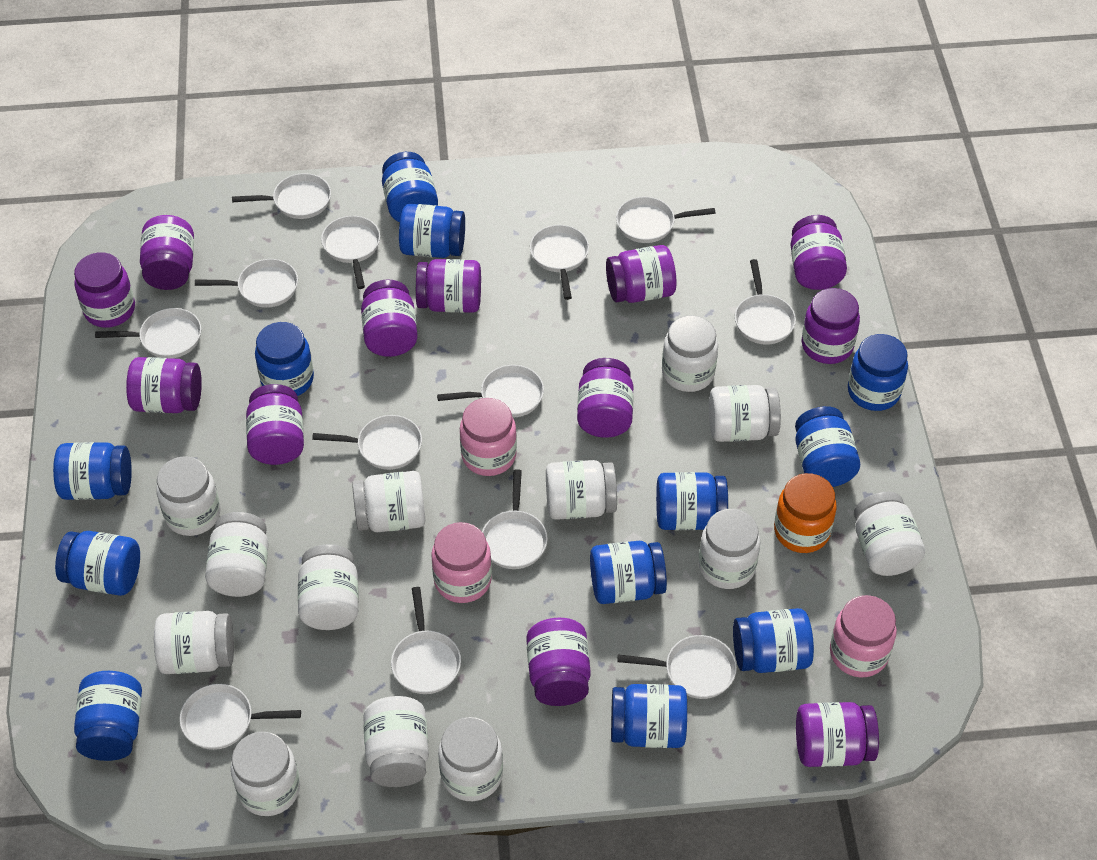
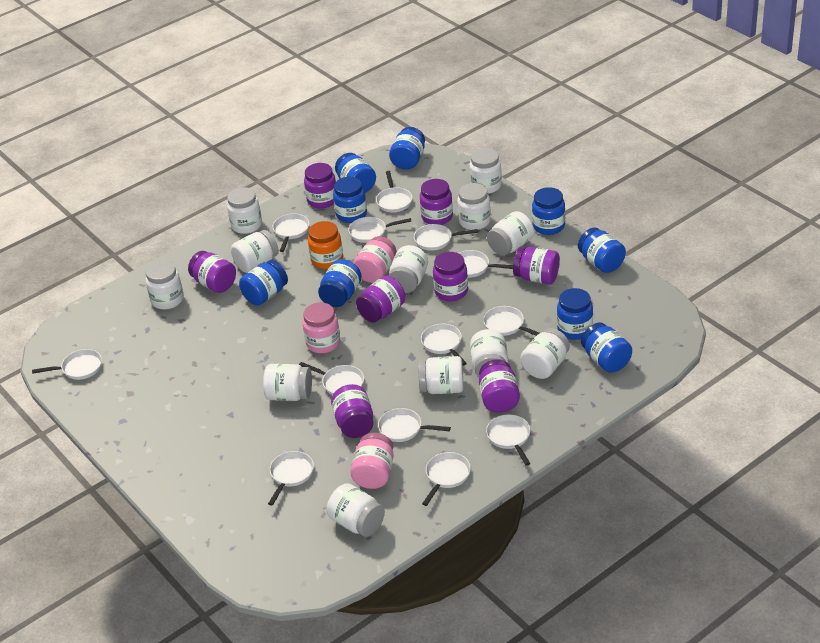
blue jar: 12 -> 9
purple jar: 12 -> 8
white jar: 13 -> 12

